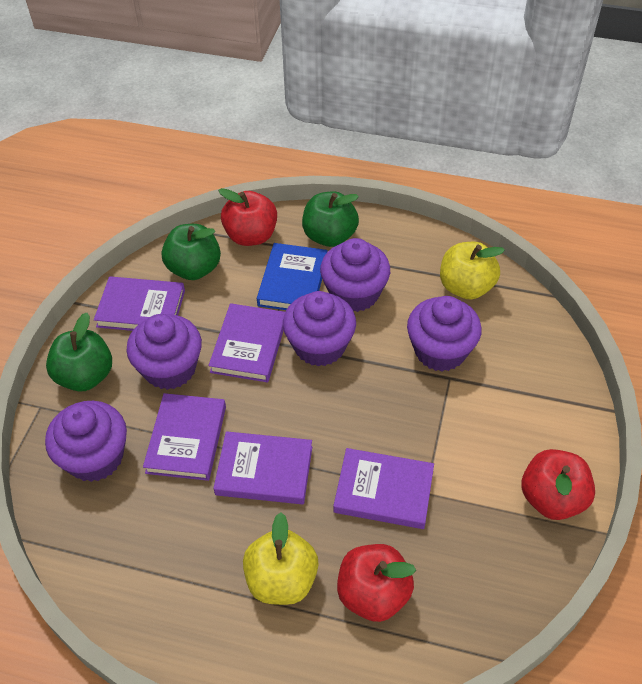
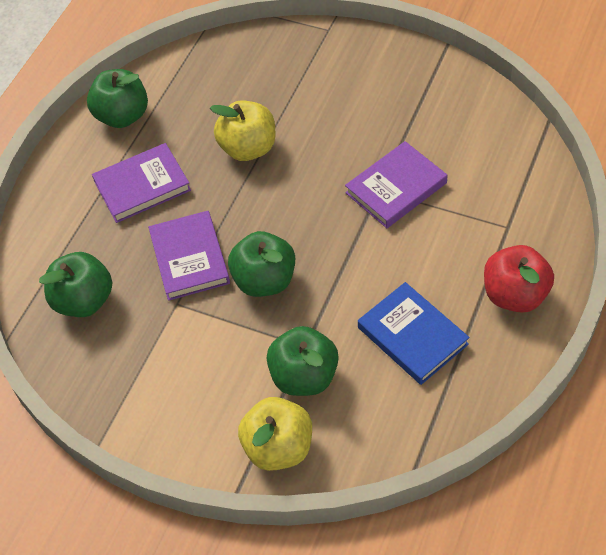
green apple: 3 -> 4
purple book: 5 -> 3
purple cupcake: 5 -> 0
red apple: 3 -> 1

